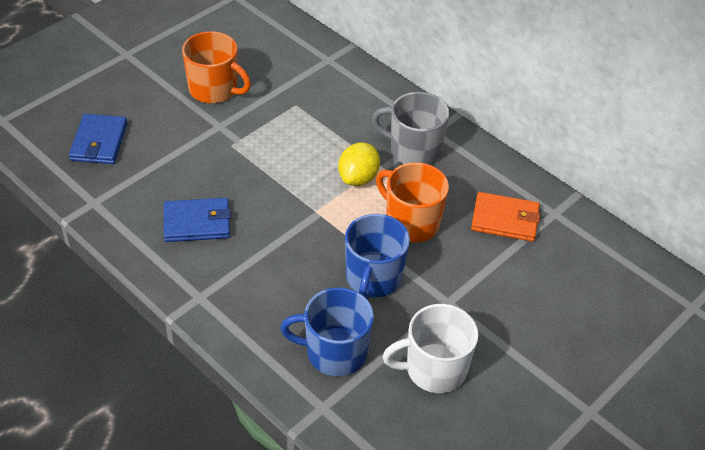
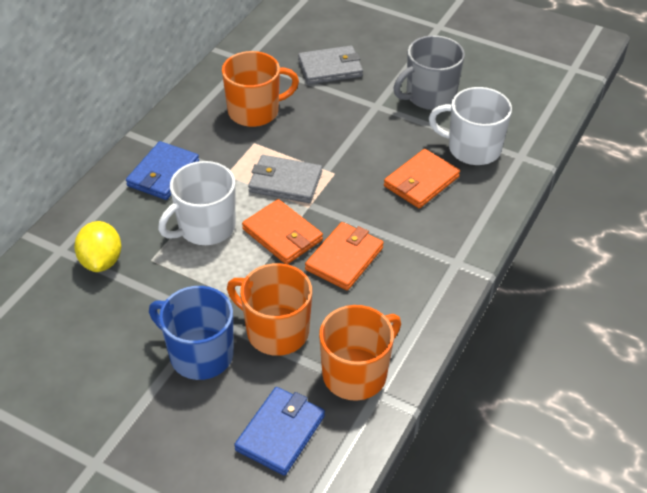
blue mug: 2 -> 1
grey wallet: 0 -> 2
orange mug: 2 -> 3
orange wallet: 1 -> 3
white mug: 1 -> 2

